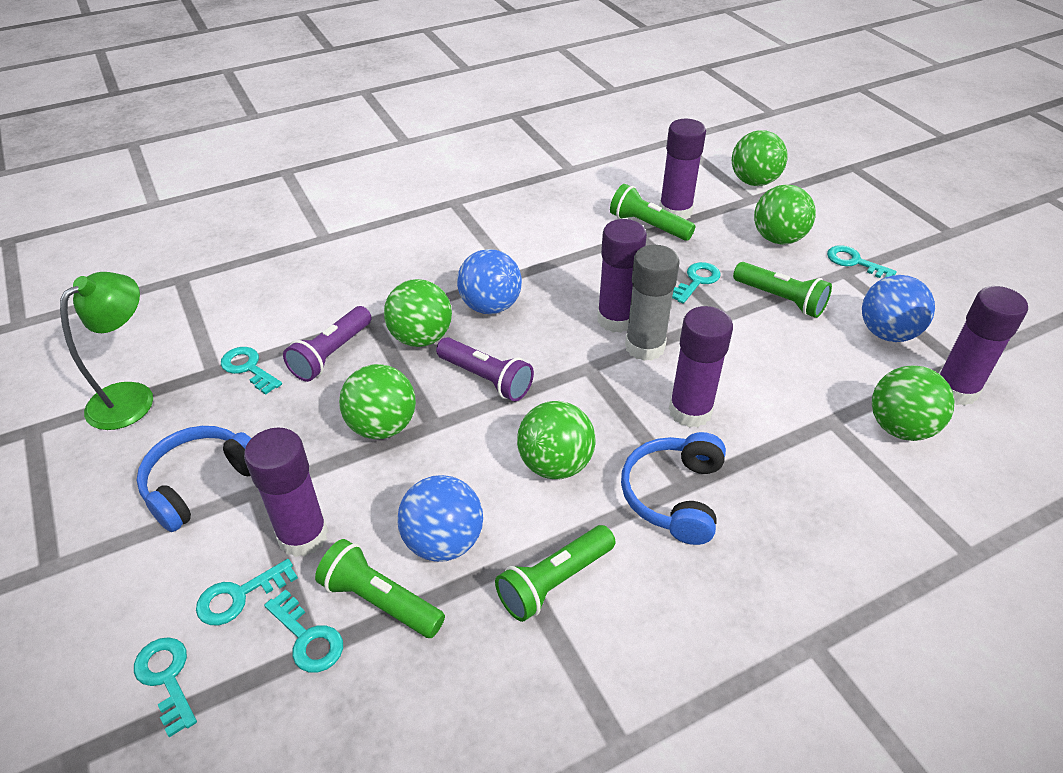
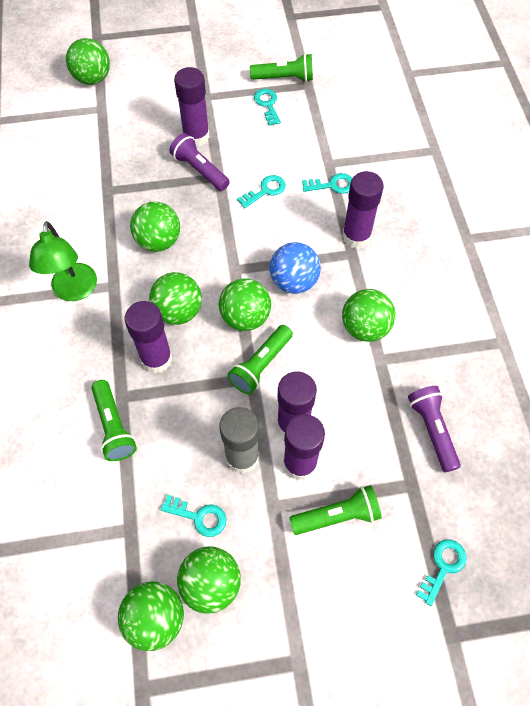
blue ball: 3 -> 1
blue headphones: 2 -> 0
green ball: 6 -> 7
turquoise key: 6 -> 5

